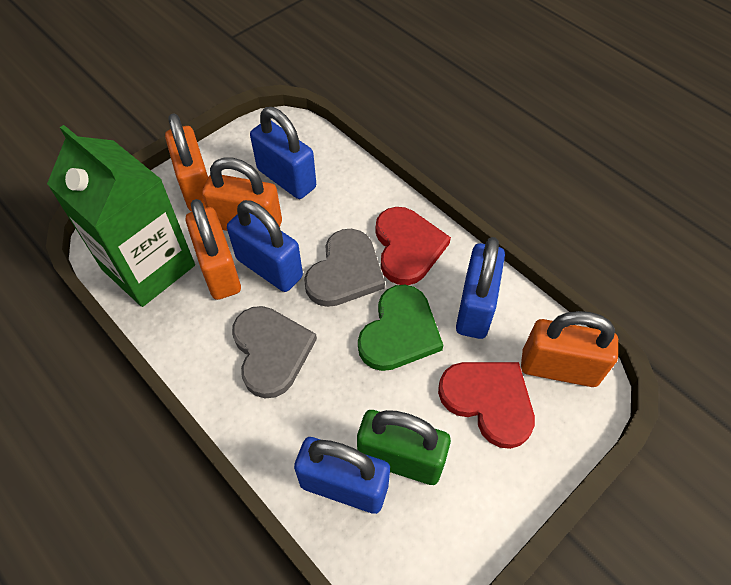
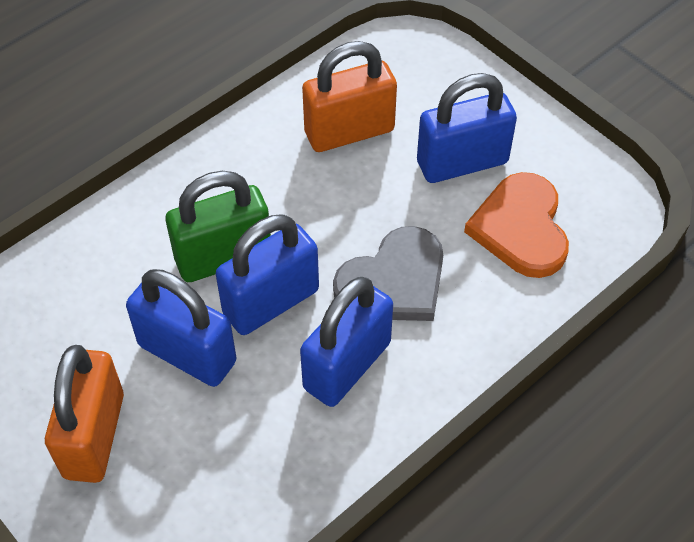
green carton: 1 -> 0
green heart: 1 -> 0
grey heart: 2 -> 1
orange heart: 0 -> 1
orange padlock: 4 -> 2
red heart: 2 -> 0

